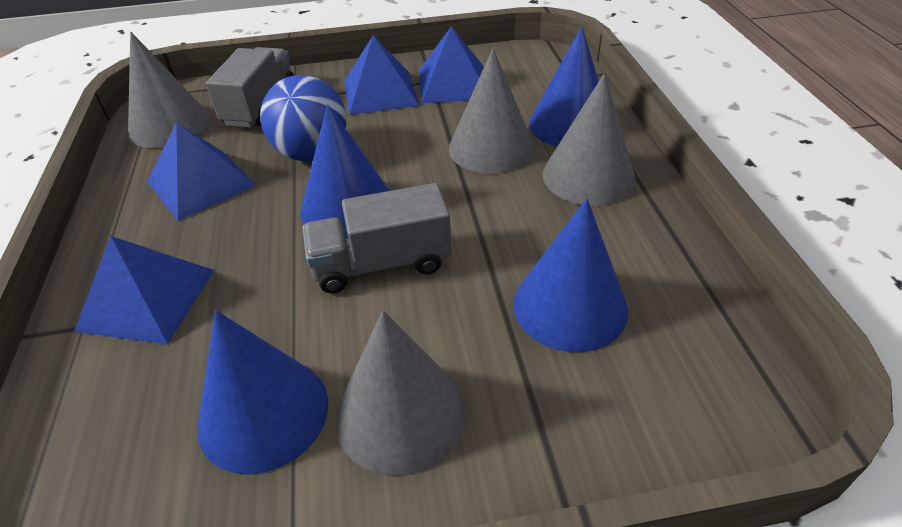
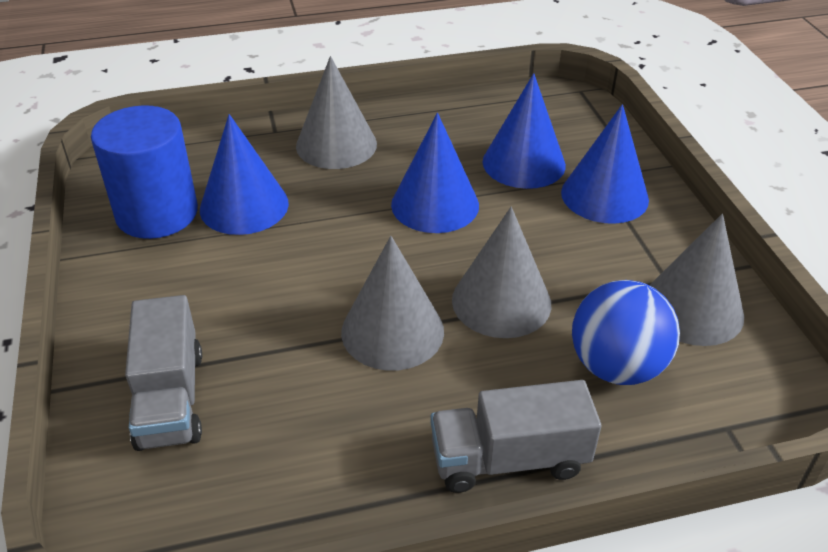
blue cylinder: 0 -> 1
blue pyramid: 4 -> 0

